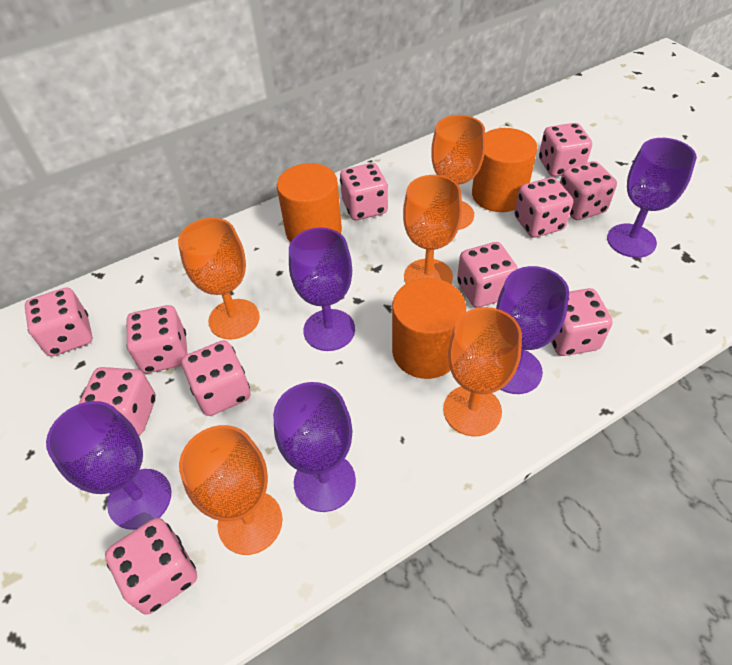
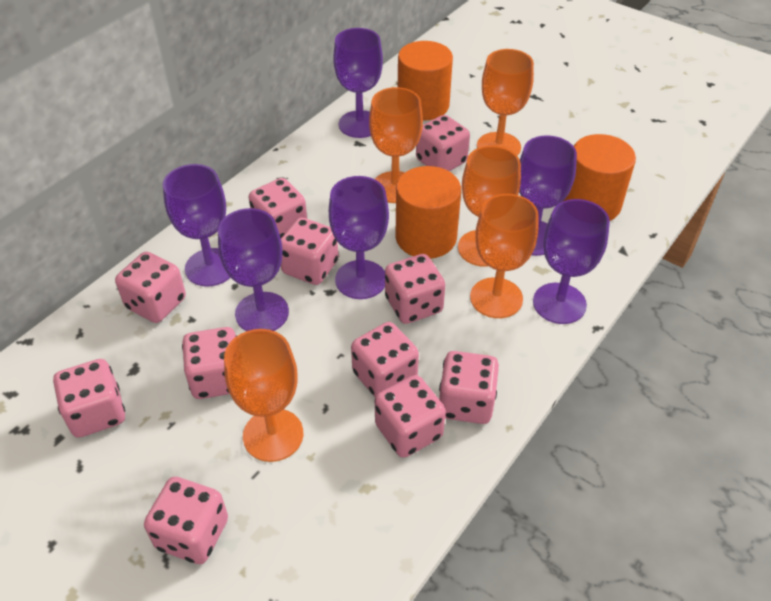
purple goblet: 5 -> 6

